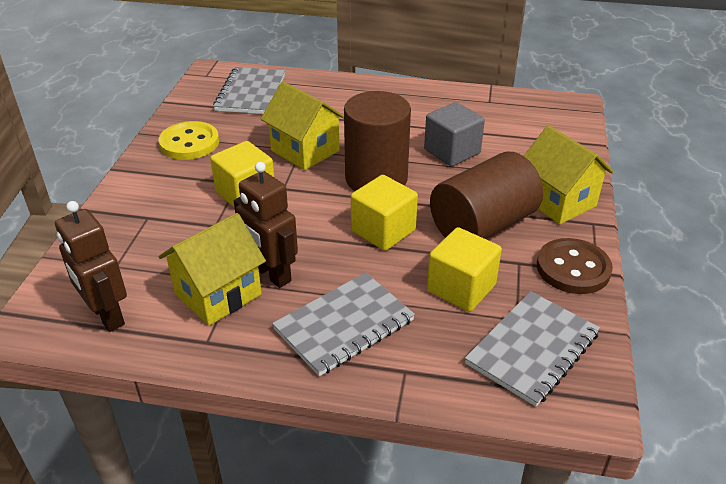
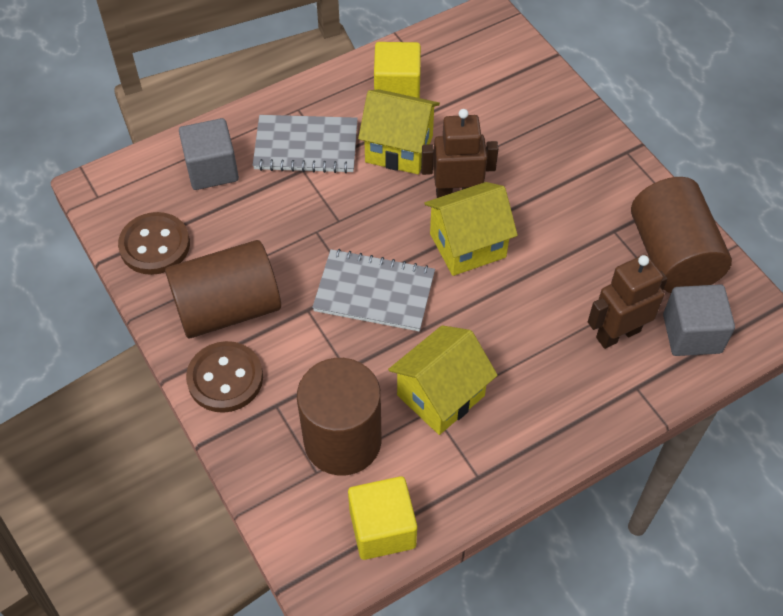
brown button: 1 -> 2
brown cylinder: 2 -> 3
grey cube: 1 -> 2
grey notebook: 3 -> 2
yellow button: 1 -> 0
yellow cube: 3 -> 2

